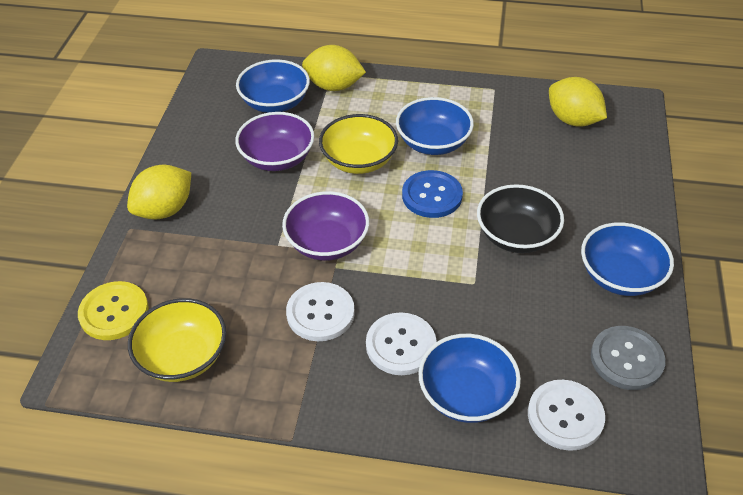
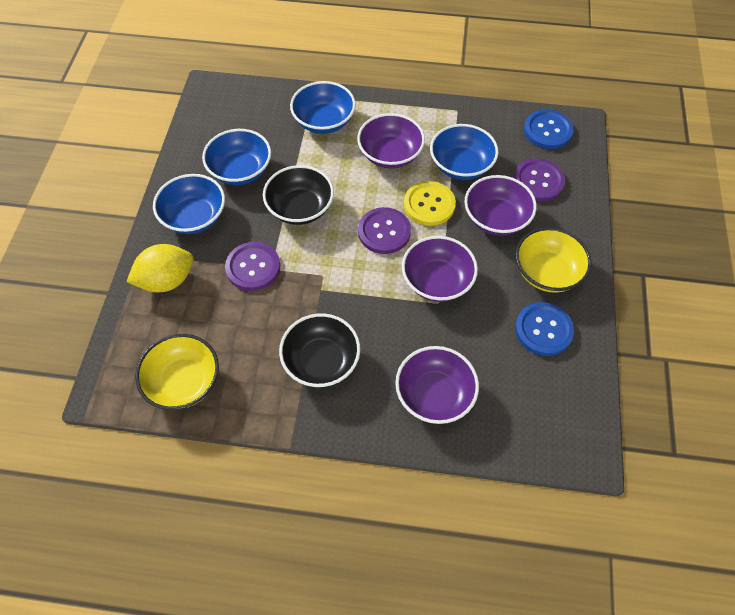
black bowl: 1 -> 2
blue button: 1 -> 2
grey button: 1 -> 0
purple bowl: 2 -> 4
purple button: 0 -> 3
white button: 3 -> 0
yellow lemon: 3 -> 1

